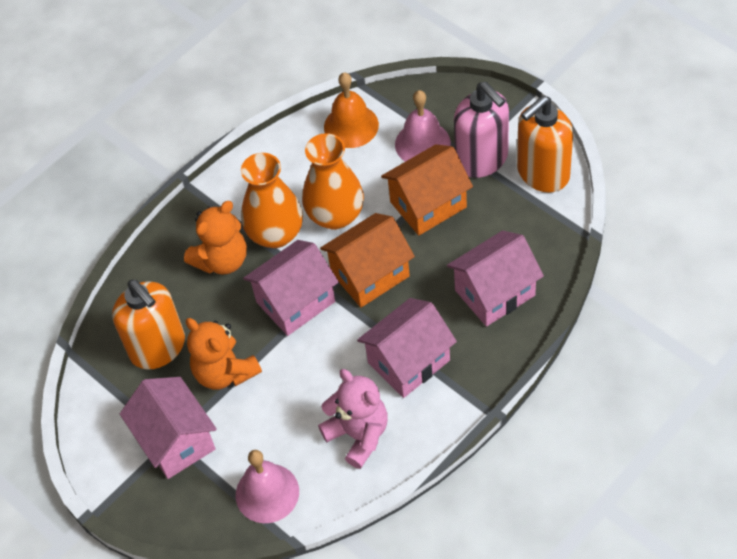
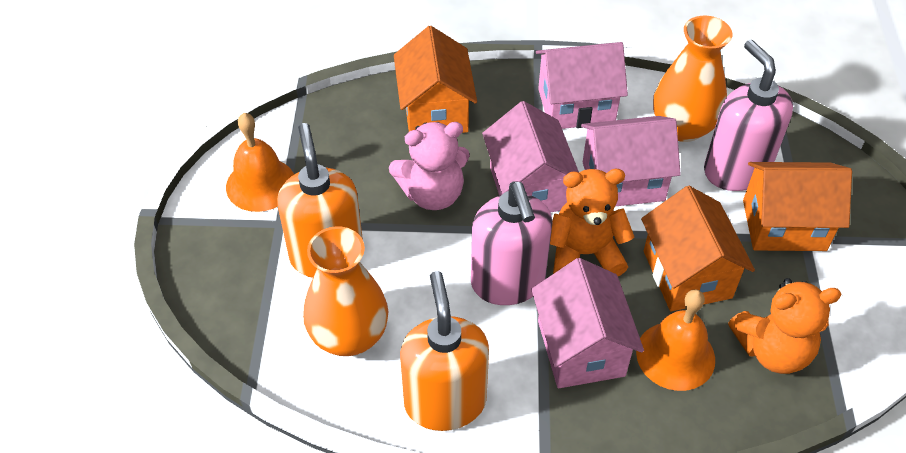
orange bell: 1 -> 2
orange house: 2 -> 3
pink bell: 2 -> 0
pink soap dispenser: 1 -> 2

